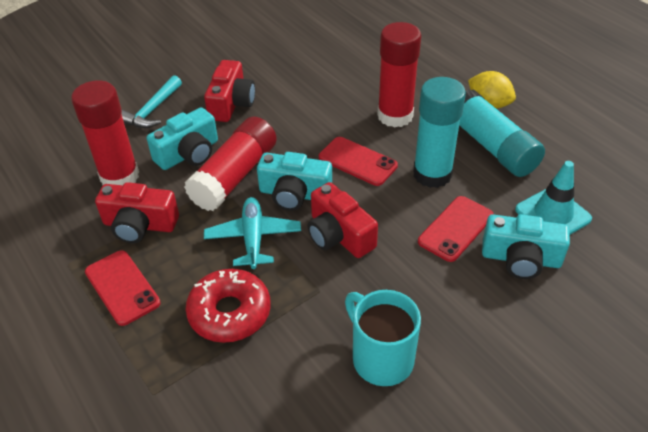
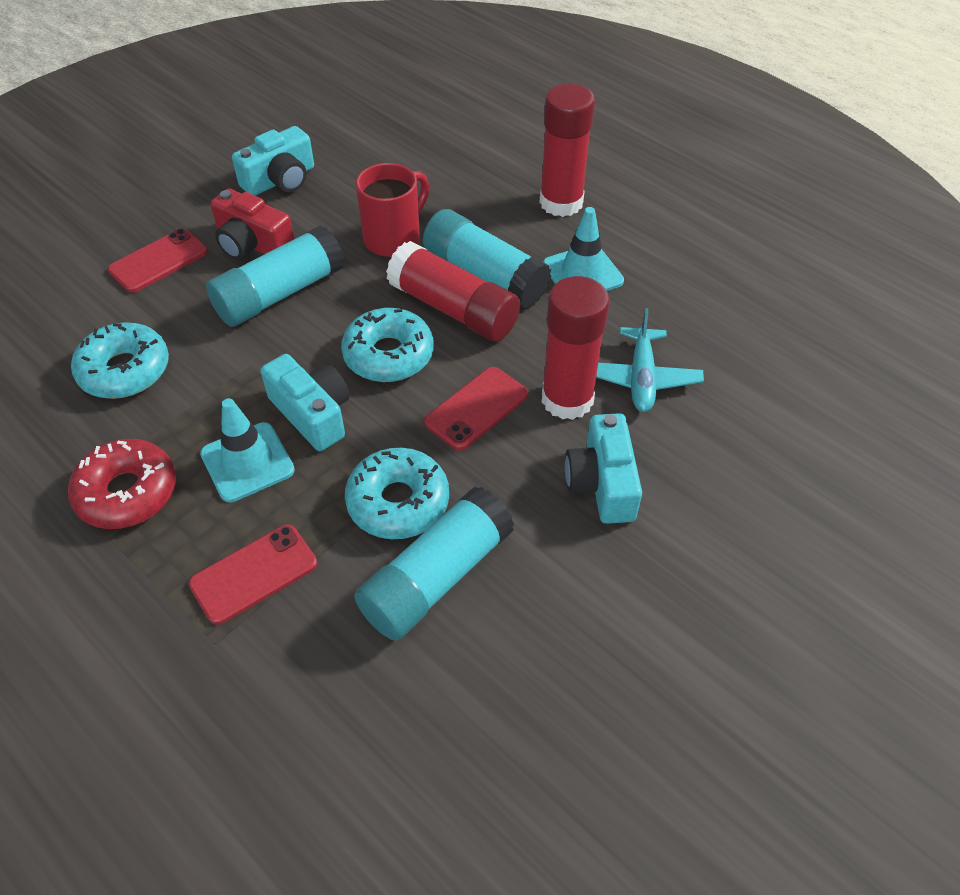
red camera: 3 -> 1
red mug: 0 -> 1
turquoise donut: 0 -> 3
turquoise glue stick: 2 -> 3
turquoise hammer: 1 -> 0
turquoise mug: 1 -> 0
turquoise traffic cone: 1 -> 2
yellow lemon: 1 -> 0

